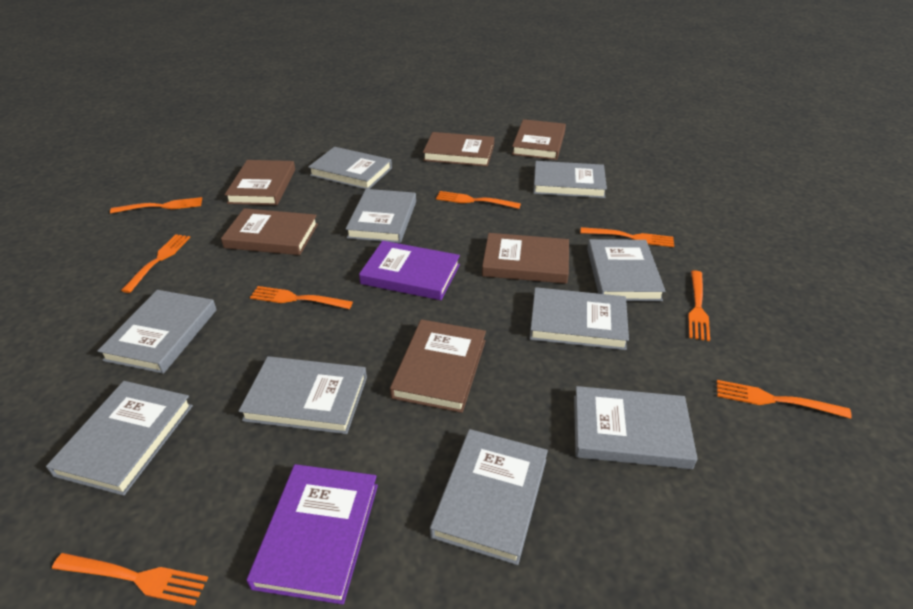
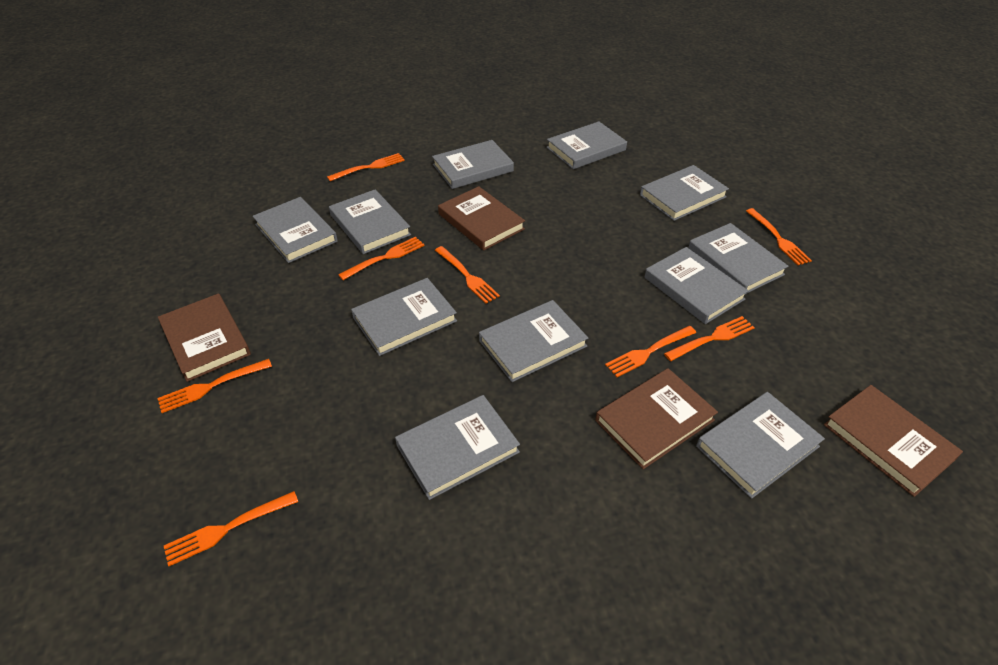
brown book: 6 -> 4
grey book: 10 -> 11
purple book: 2 -> 0

